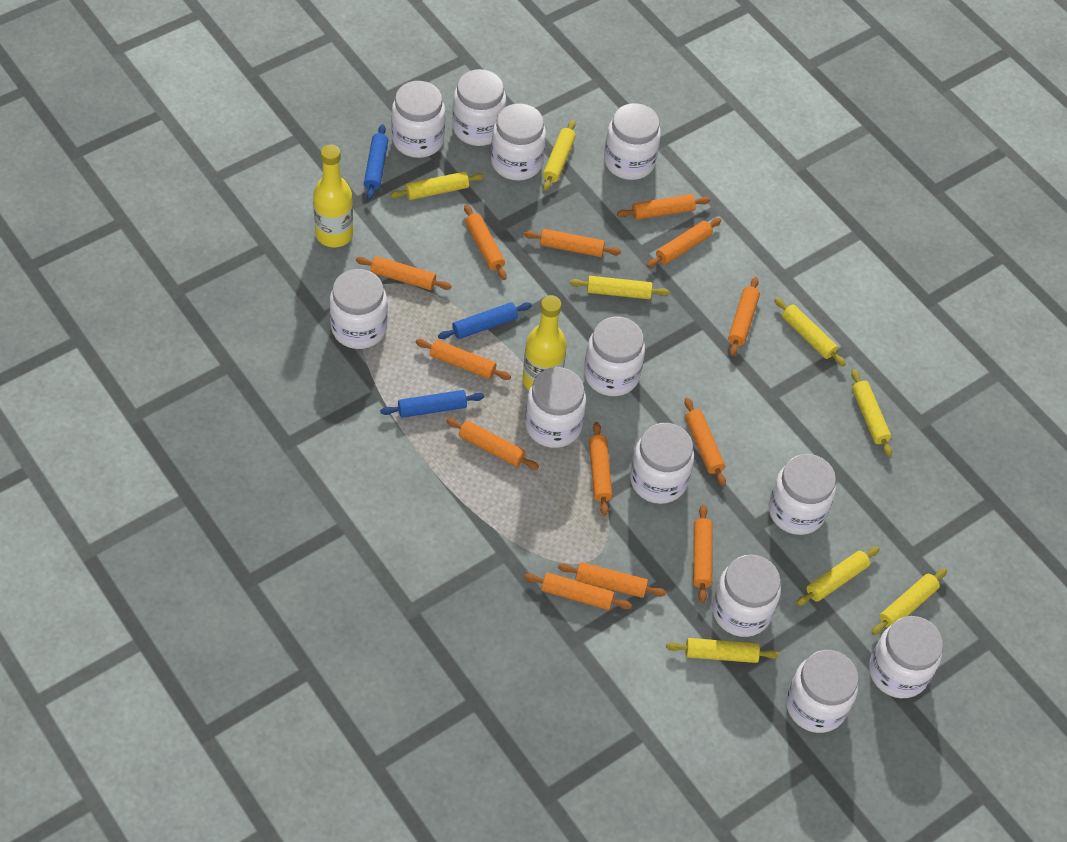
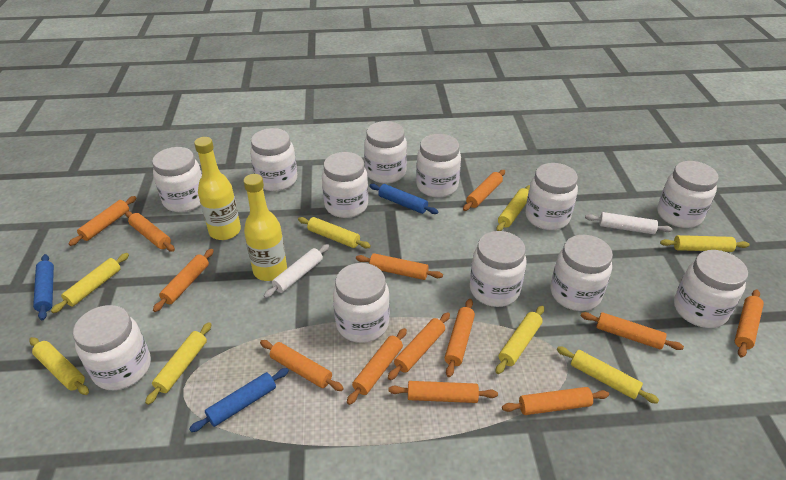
white rolling pin: 0 -> 2

